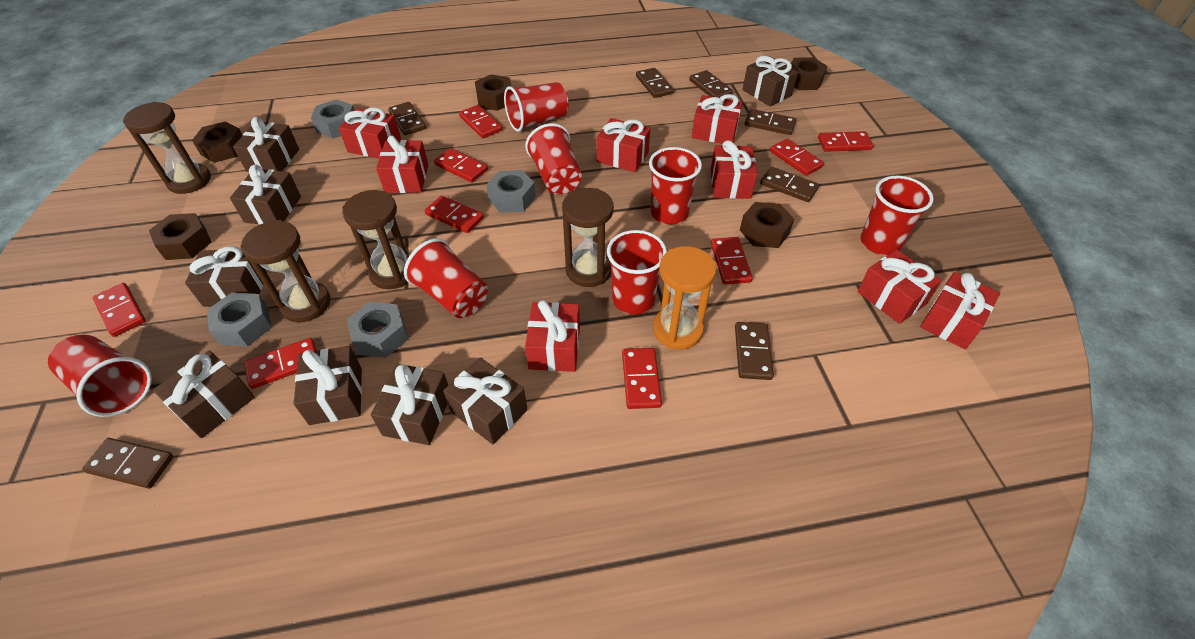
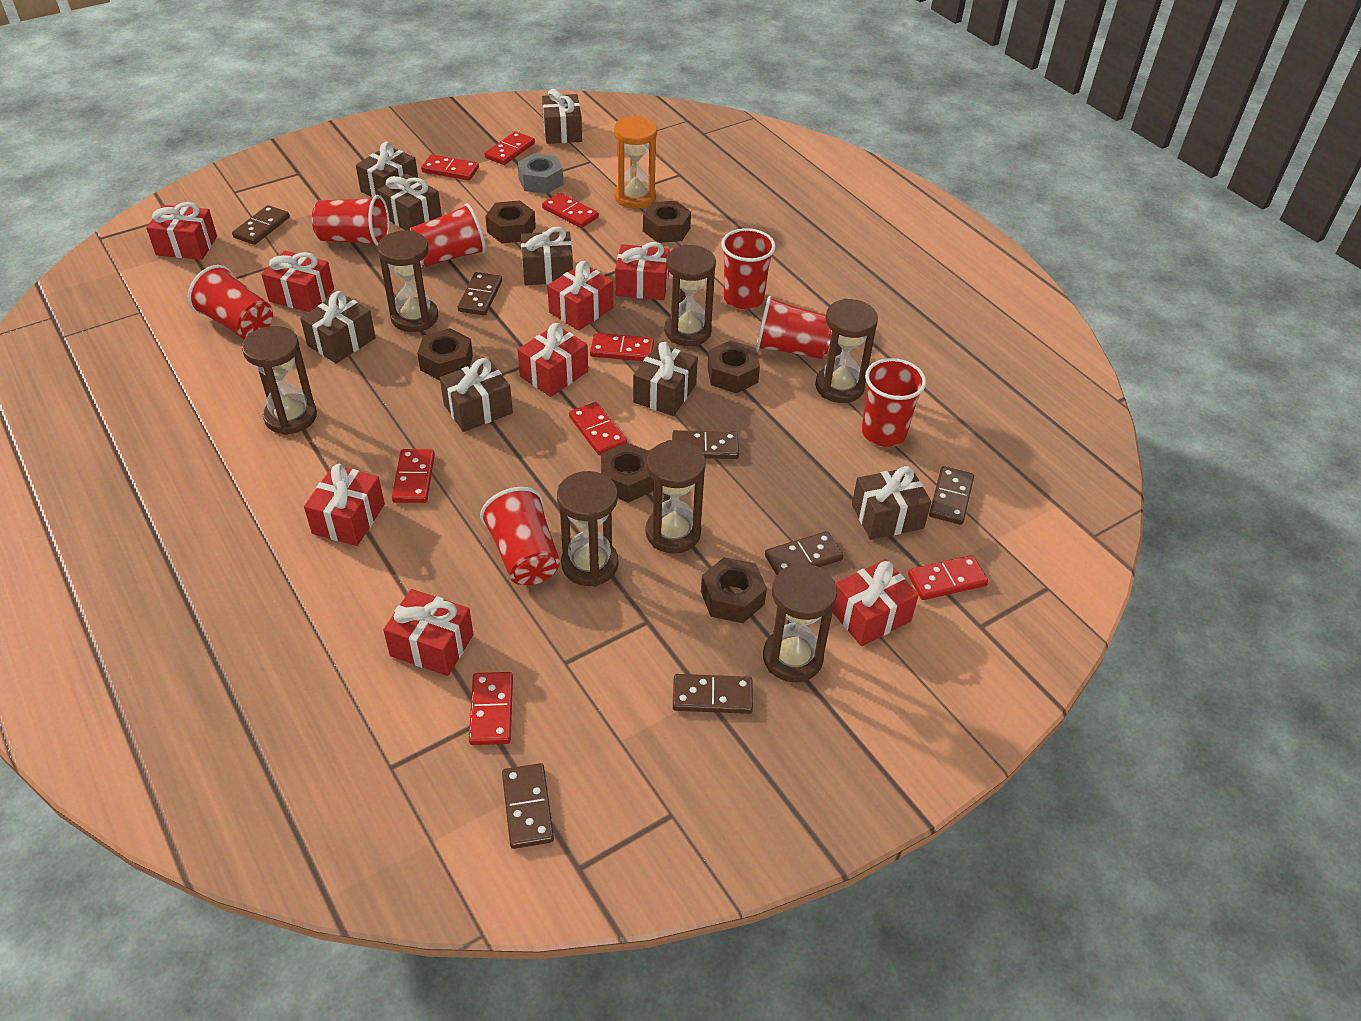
brown hourglass: 4 -> 7
brown nut: 5 -> 6
grey nut: 4 -> 1
red domino: 9 -> 8

